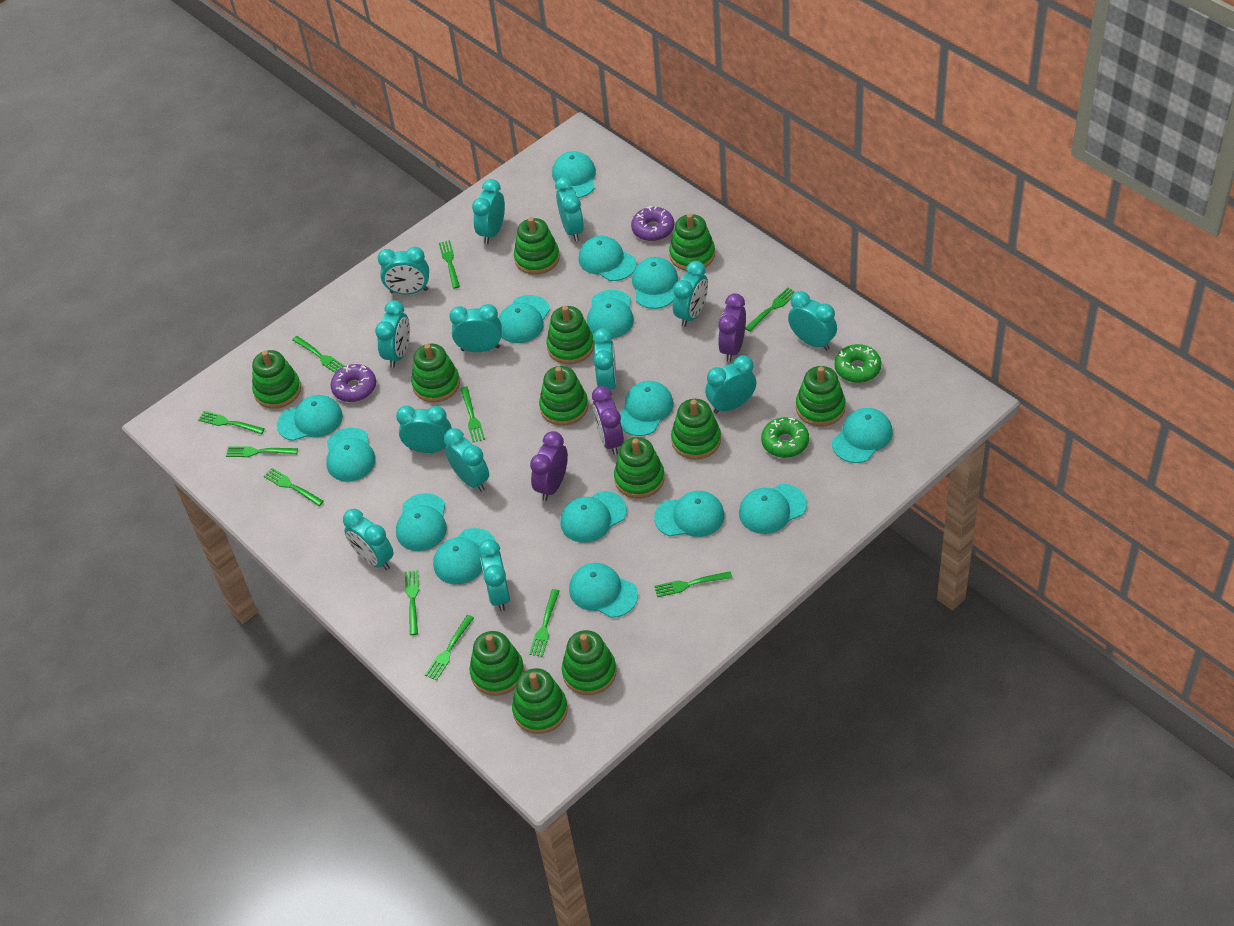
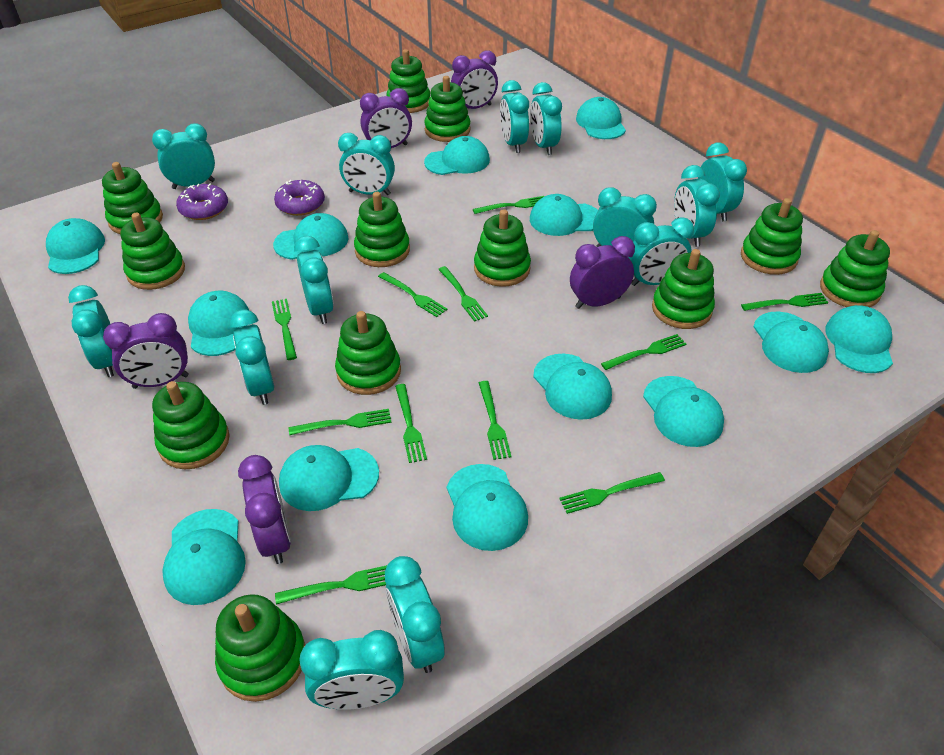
green donut: 2 -> 0
purple clock: 3 -> 5
turquoise cap: 15 -> 13

